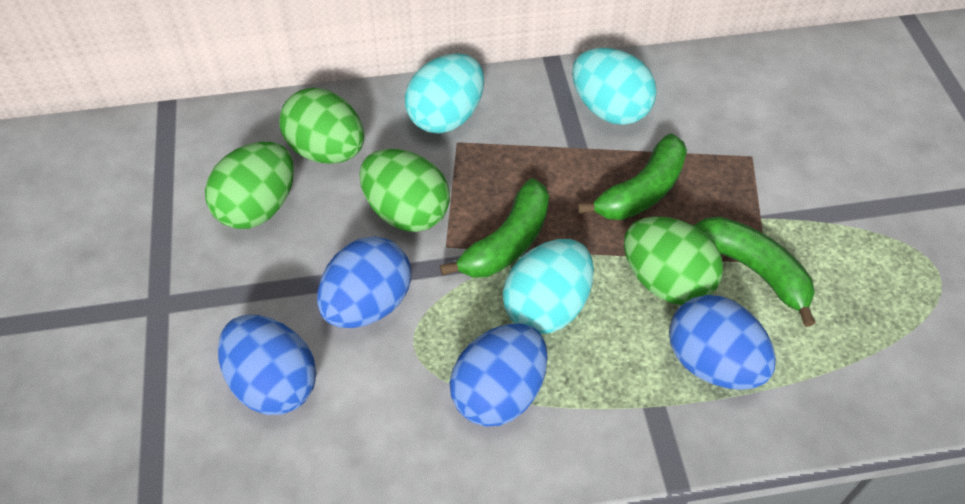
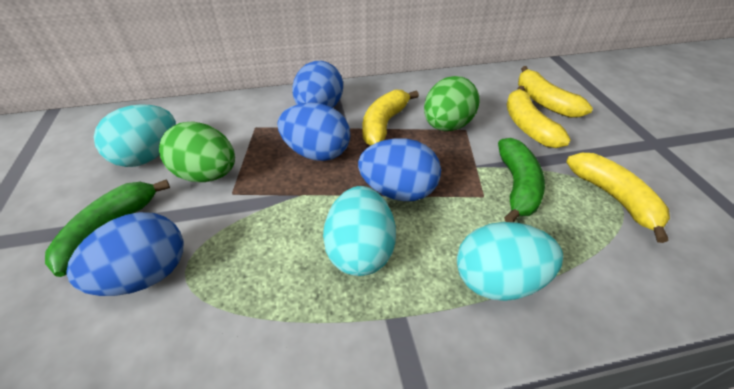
green banana: 3 -> 2
green egg: 4 -> 2
yellow banana: 0 -> 4

